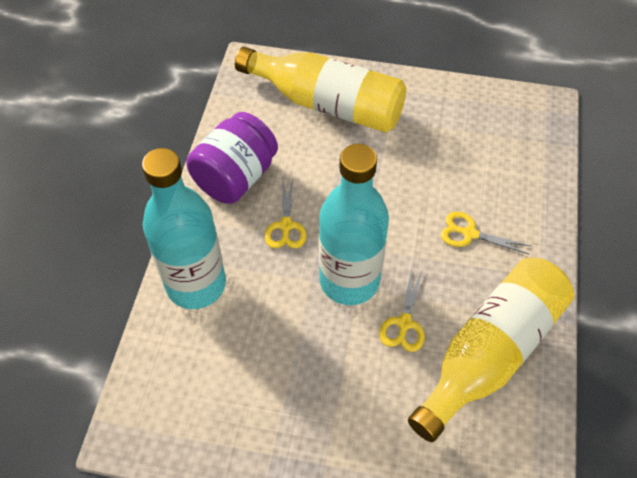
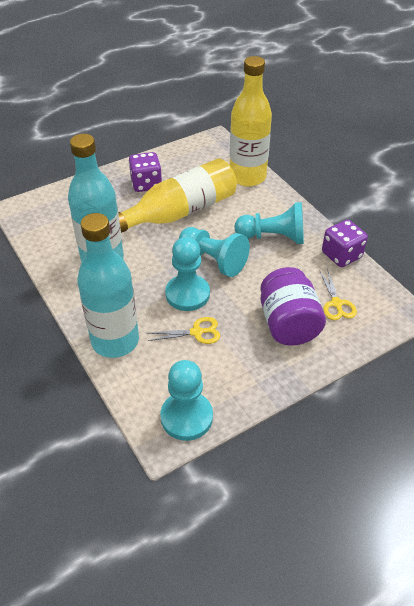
purple dice: 0 -> 2
turquoise pawn: 0 -> 4
yellow scissors: 3 -> 2

